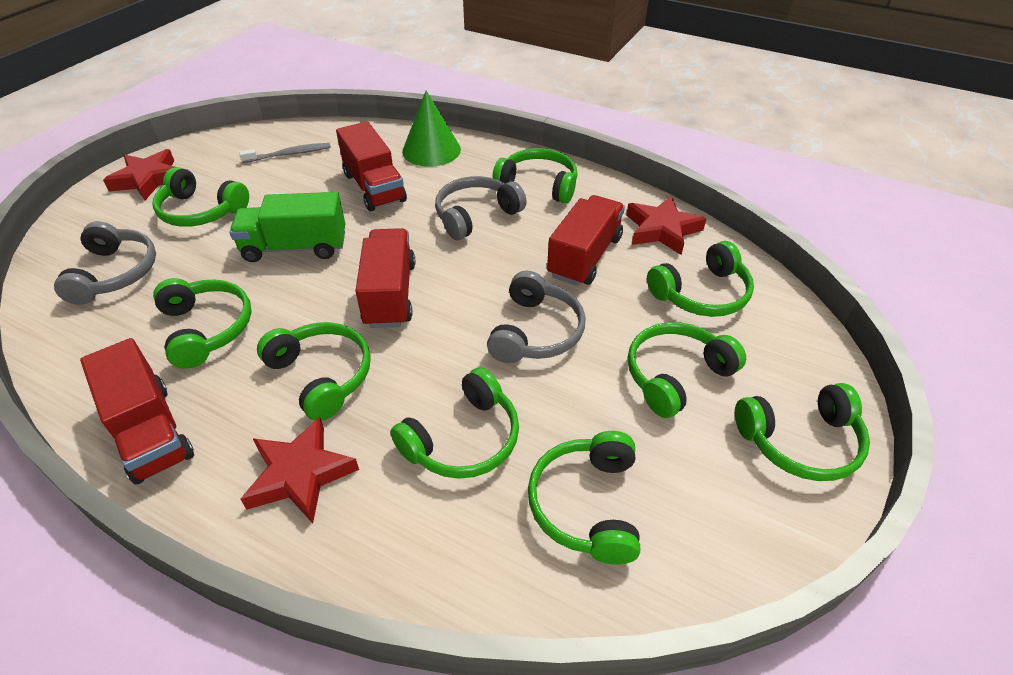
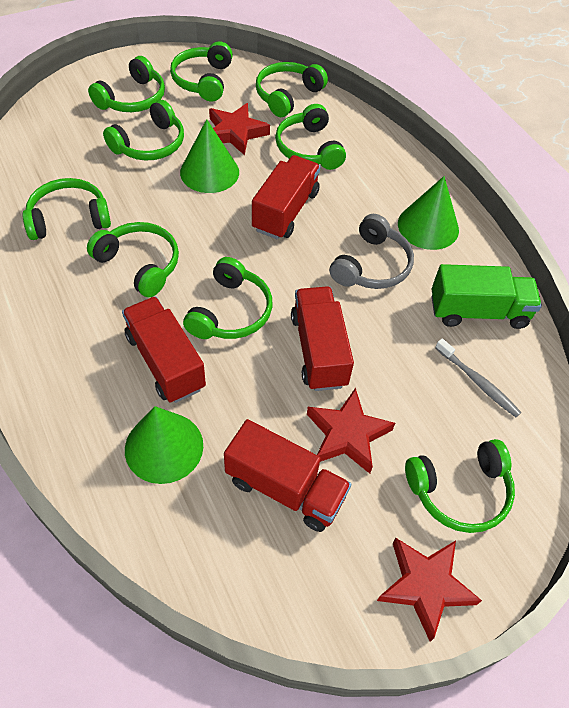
green cone: 1 -> 3
grey headphones: 3 -> 1

